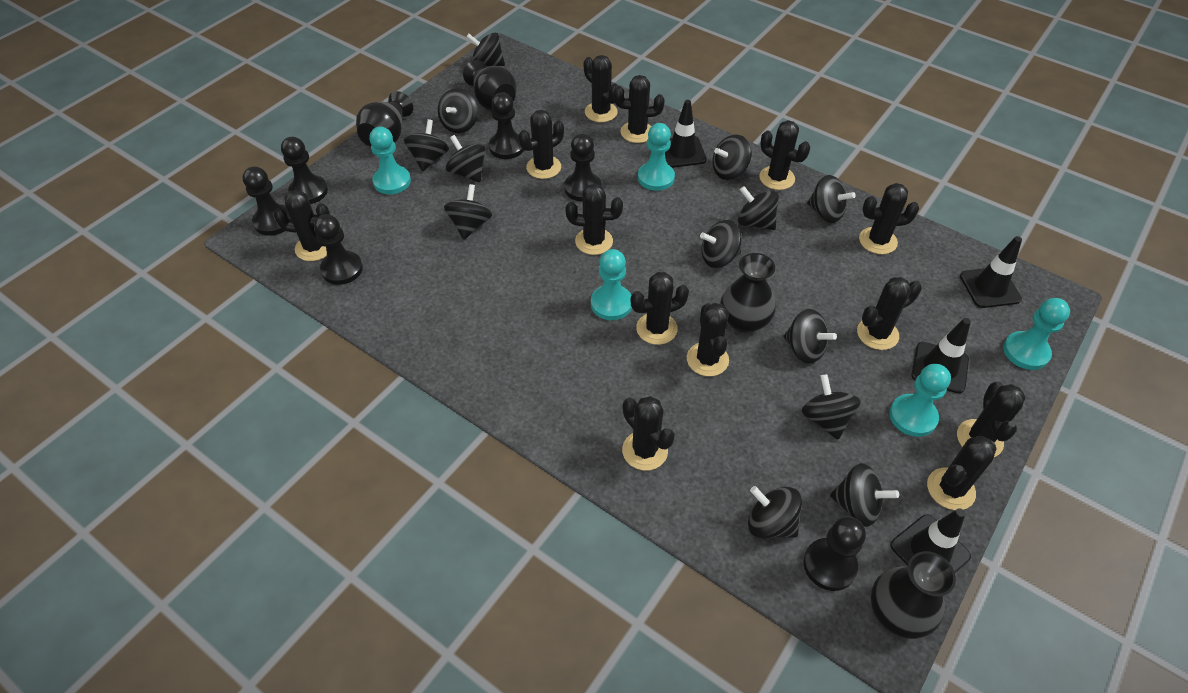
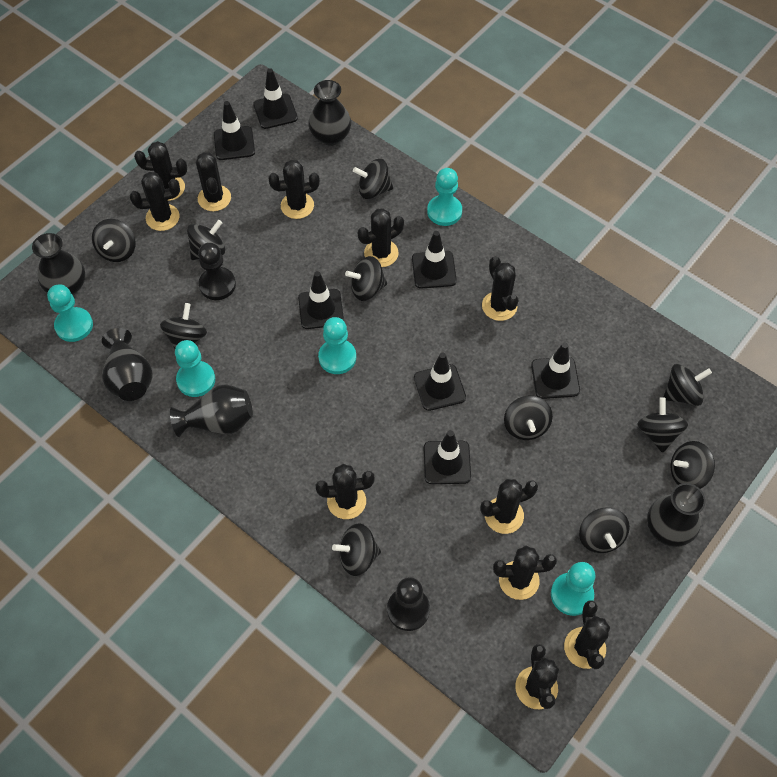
black cactus: 13 -> 11
black pawn: 6 -> 2
black spinning top: 13 -> 11
black traffic cone: 4 -> 7
black vase: 4 -> 5

